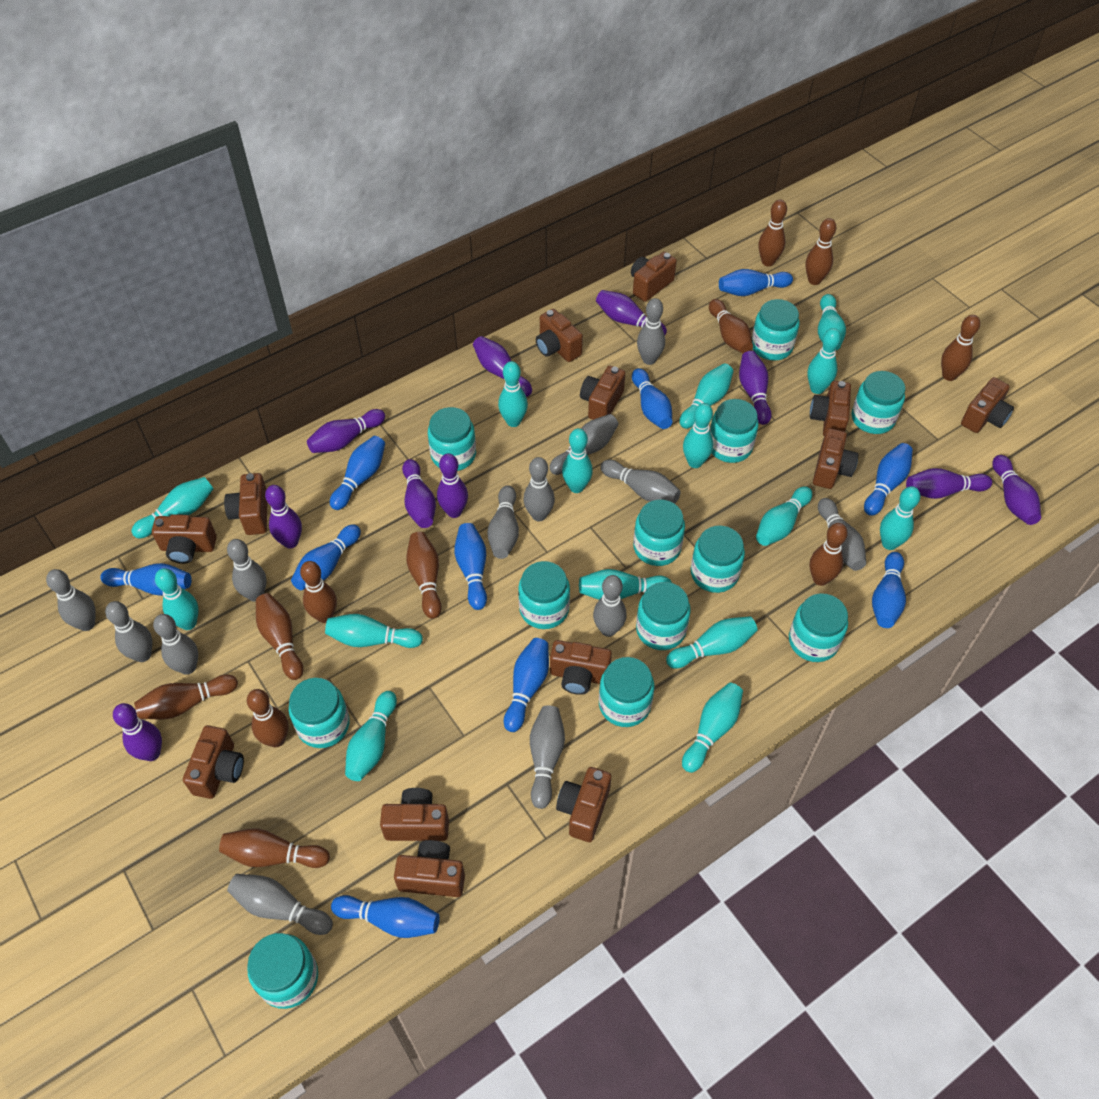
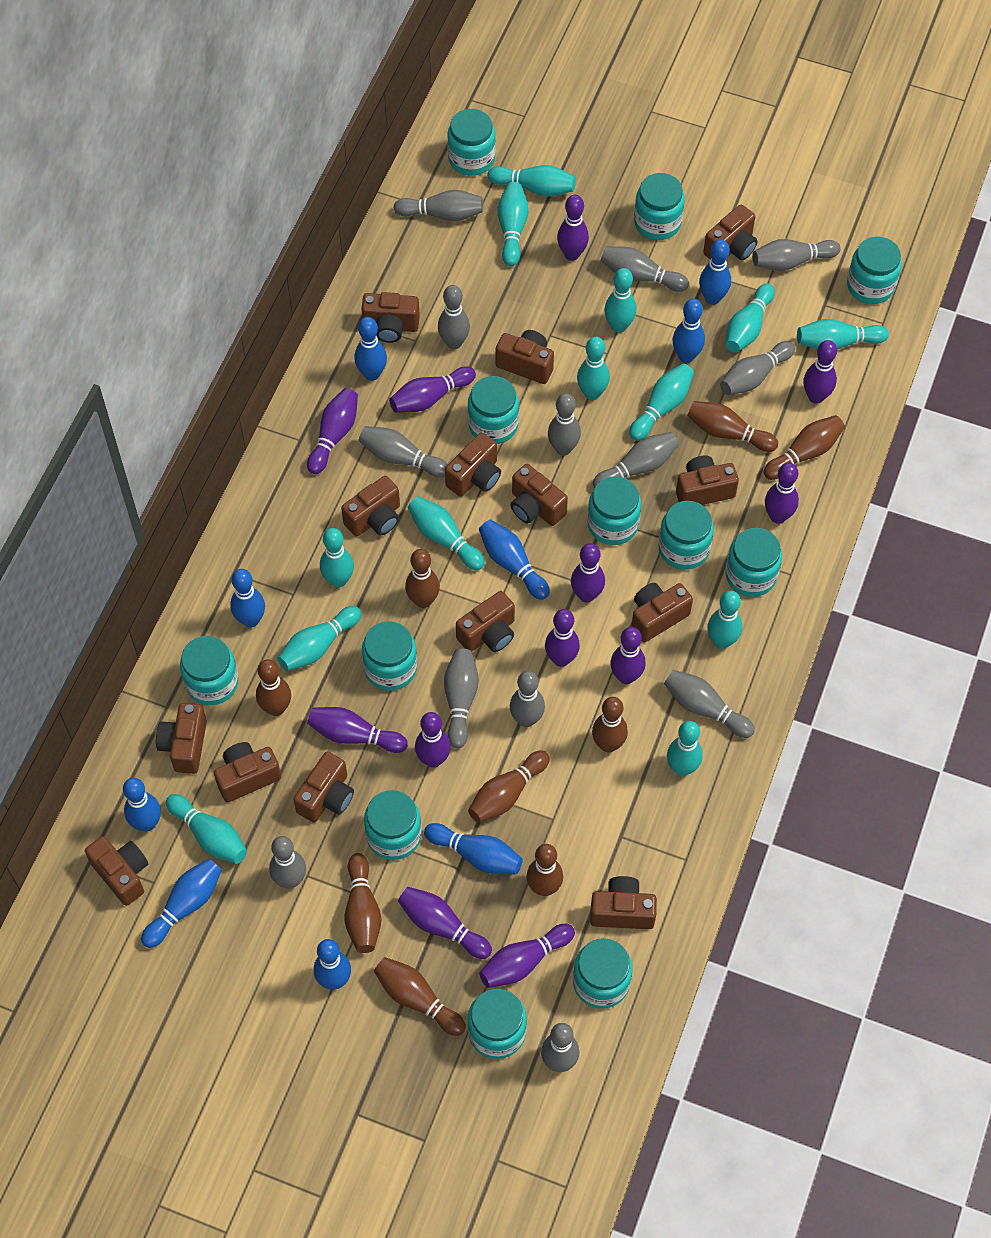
blue bowling pin: 10 -> 9
brown bowling pin: 11 -> 9
brown camera: 13 -> 14
purple bowling pin: 10 -> 12
turquoise bowling pin: 15 -> 13

